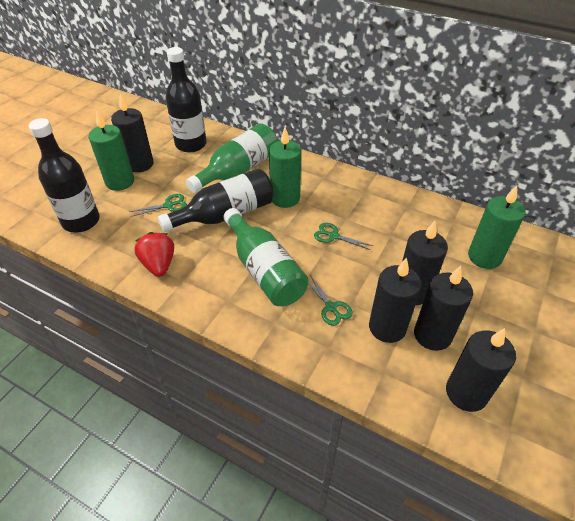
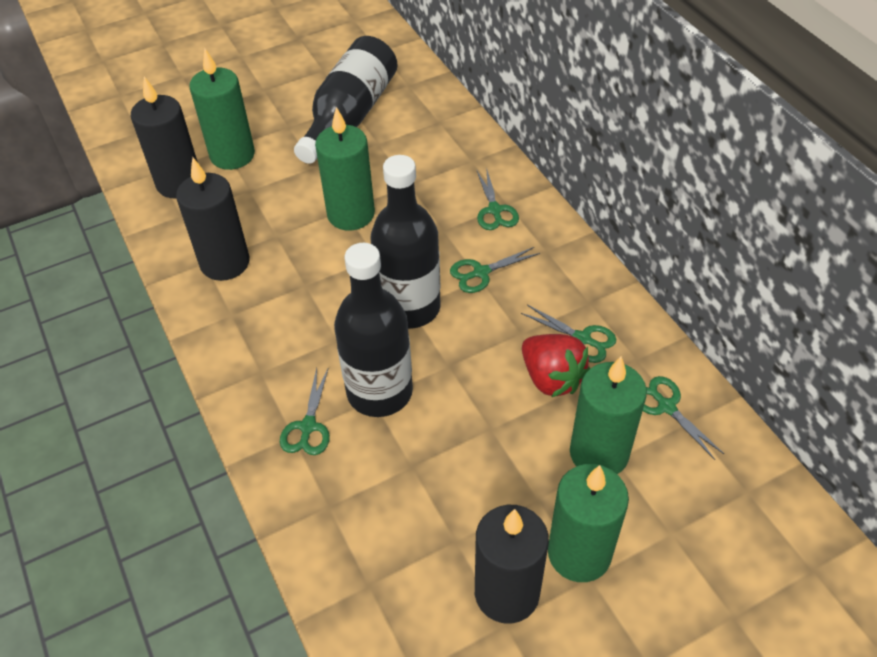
black candle: 5 -> 3
green bottle: 2 -> 0
green candle: 3 -> 4
green scissors: 3 -> 5

